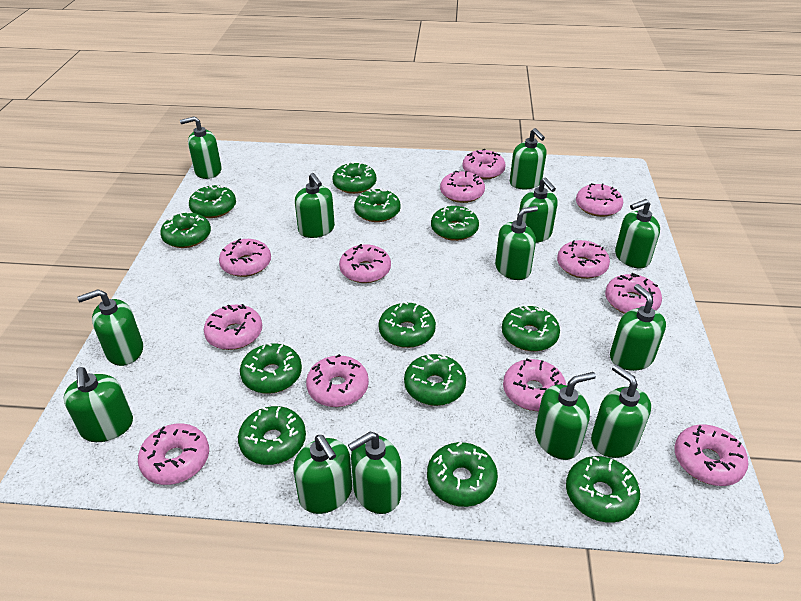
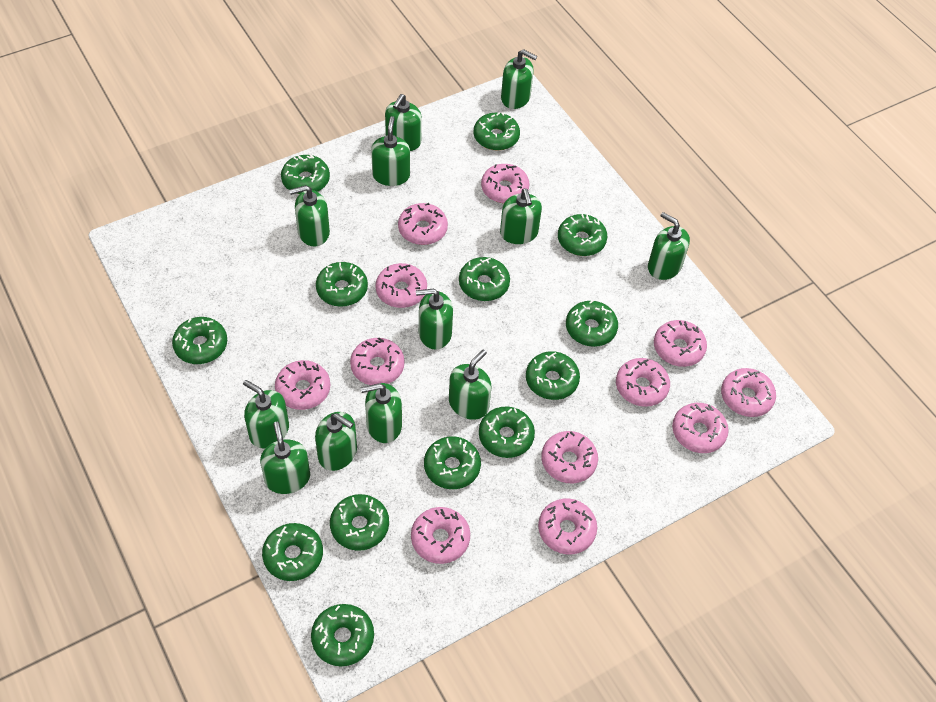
green donut: 12 -> 13
green soap dispenser: 13 -> 12

